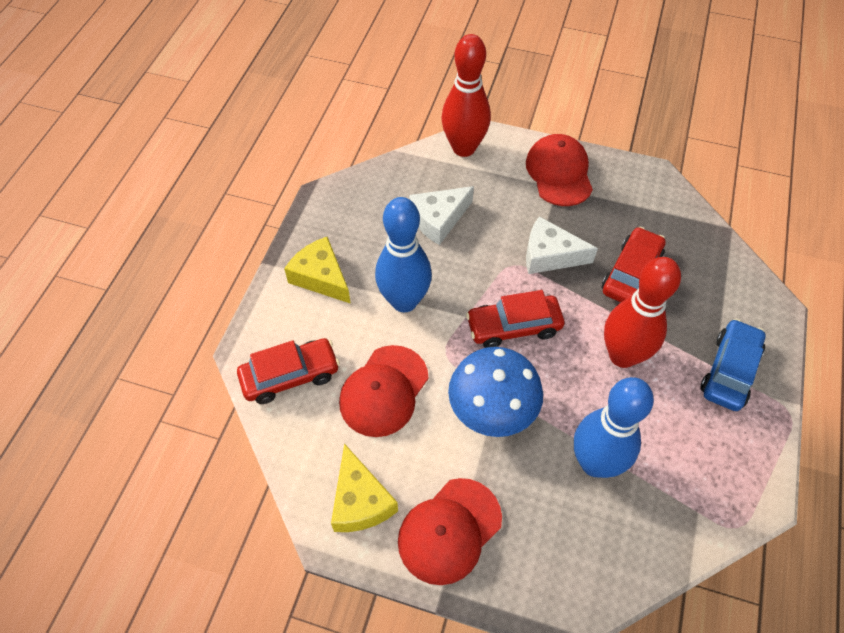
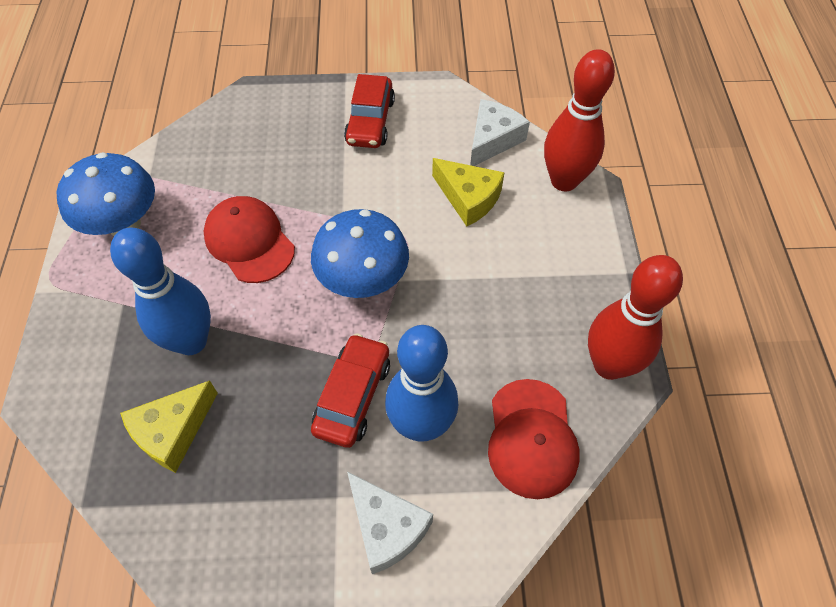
blue car: 1 -> 0
blue mushroom: 1 -> 2
red cap: 3 -> 2
red car: 3 -> 2

